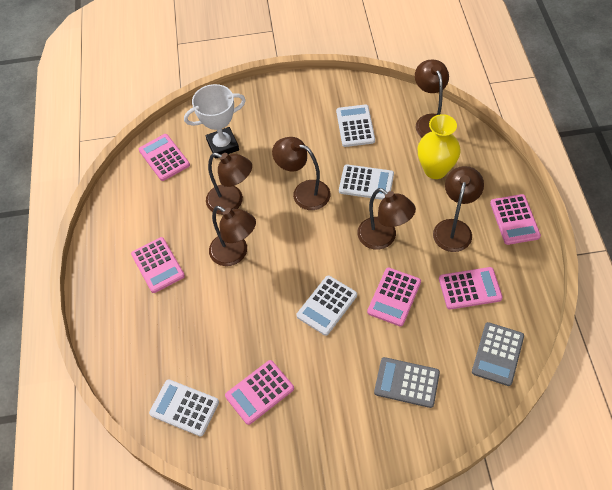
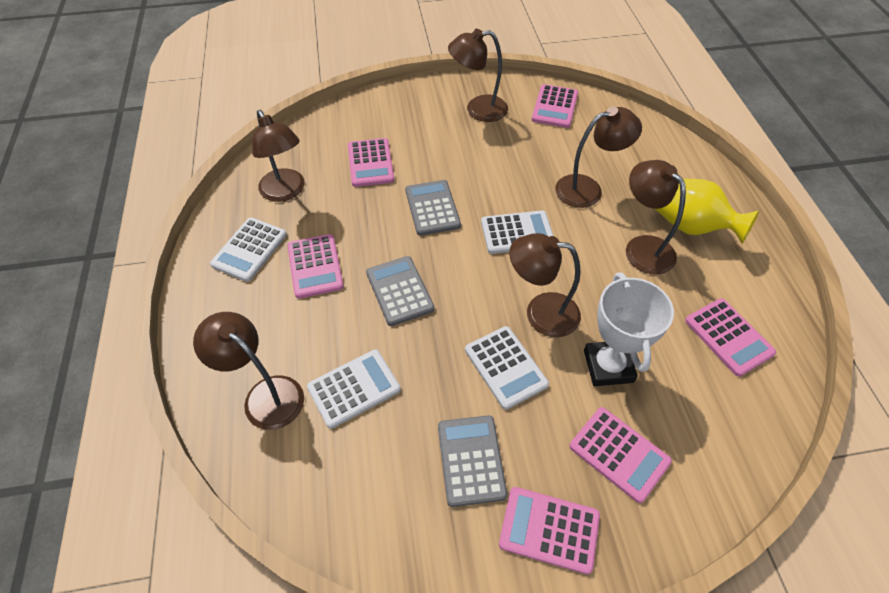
grey calculator: 2 -> 3

